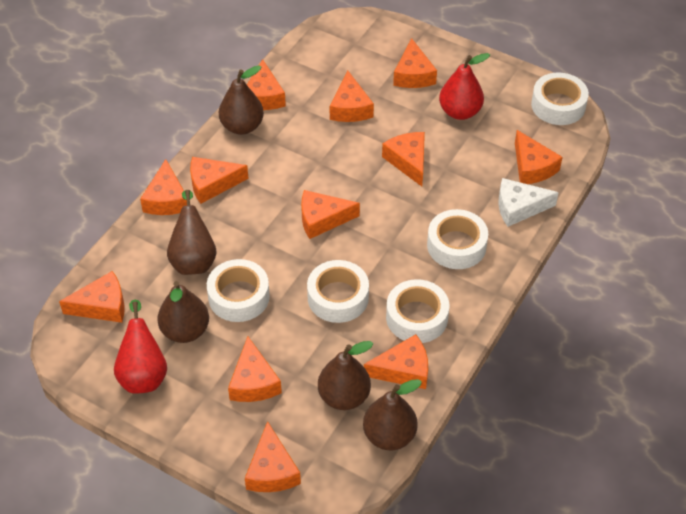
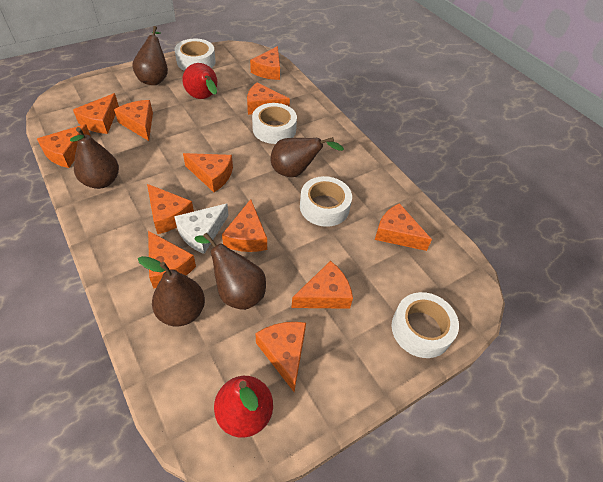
white tape: 5 -> 4

